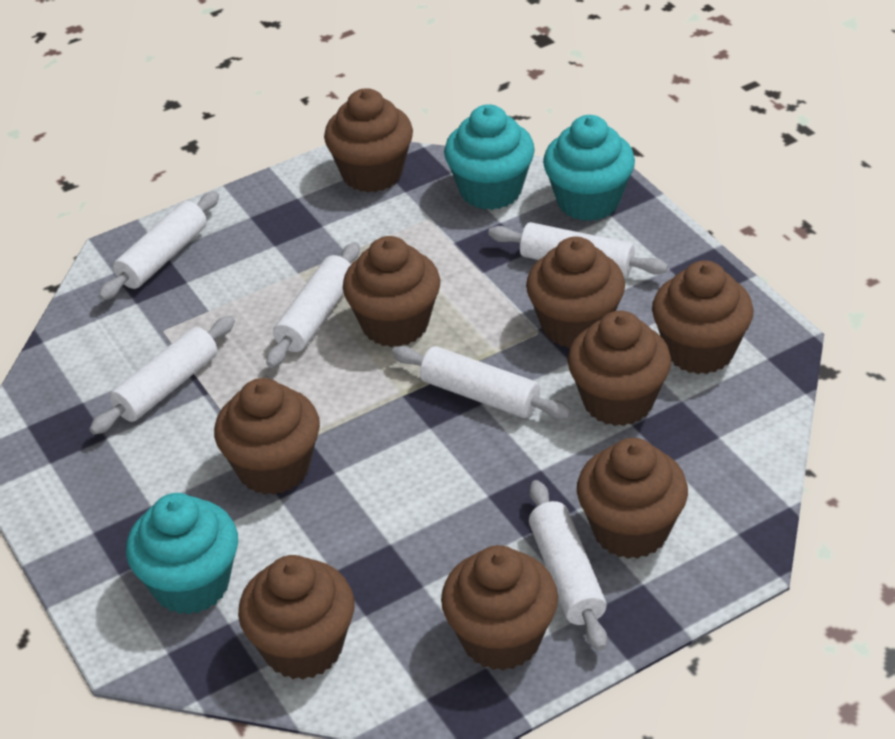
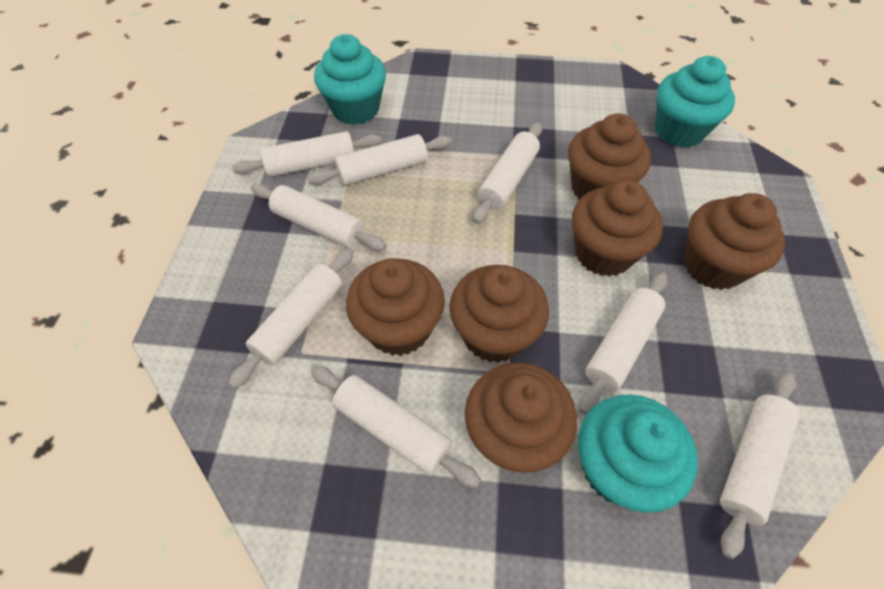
brown cupcake: 9 -> 6
white rolling pin: 6 -> 8

